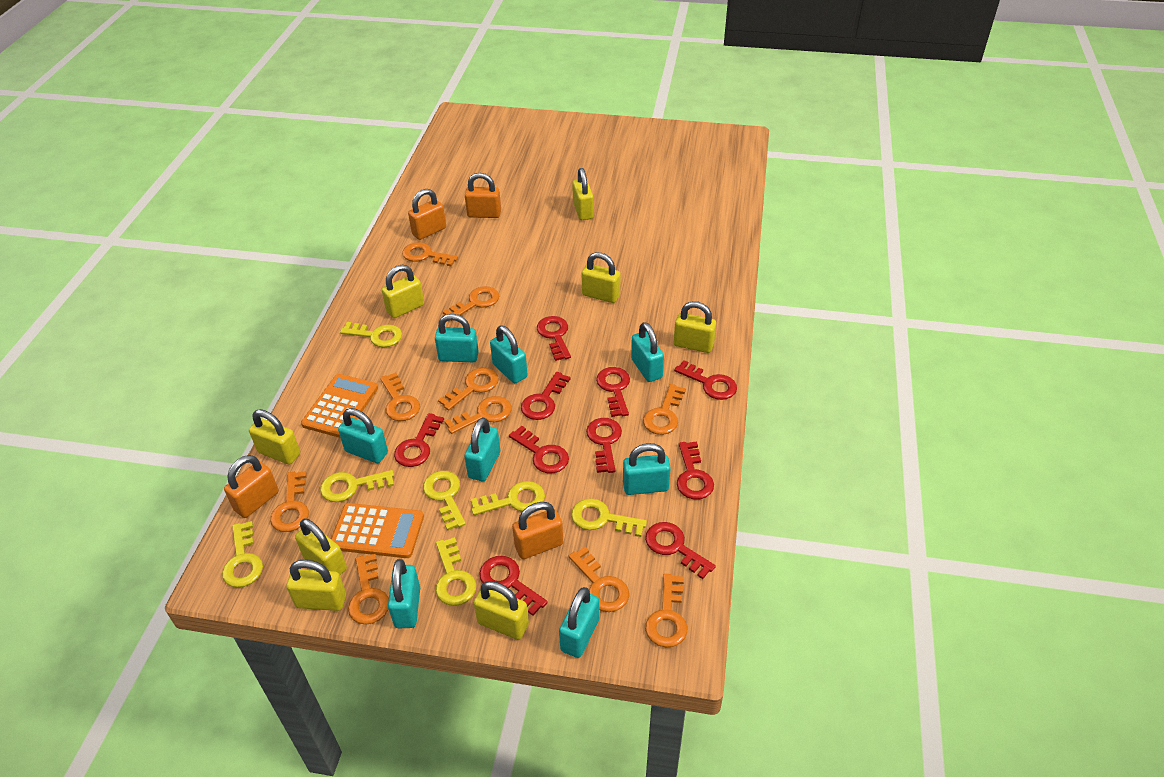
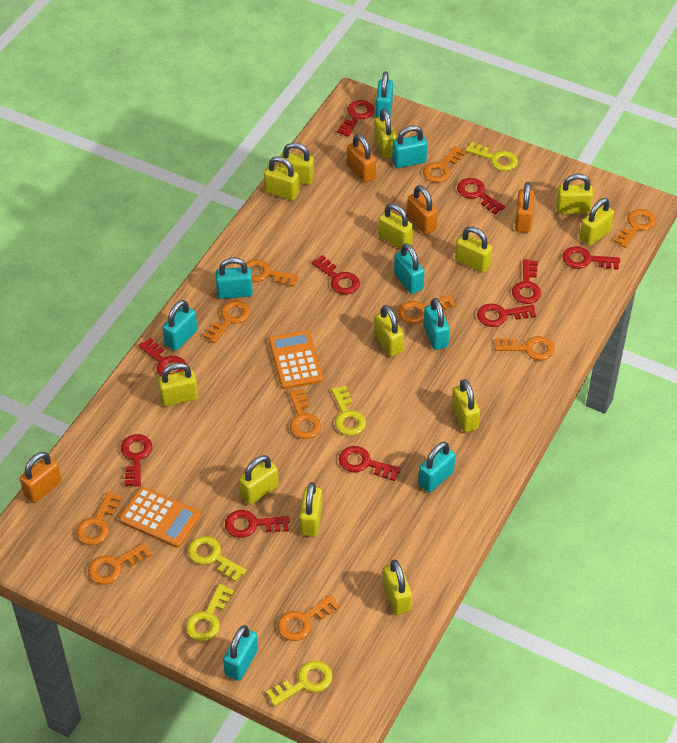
yellow key: 7 -> 5
yellow padlock: 8 -> 13

